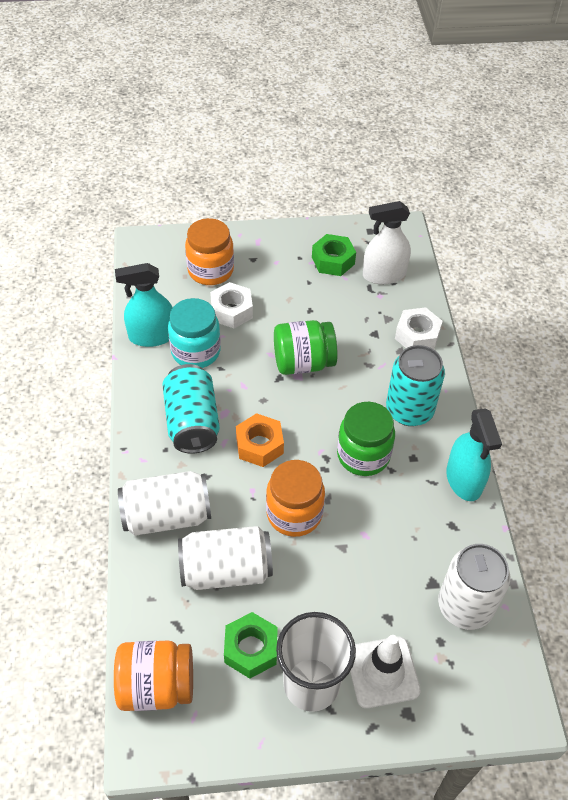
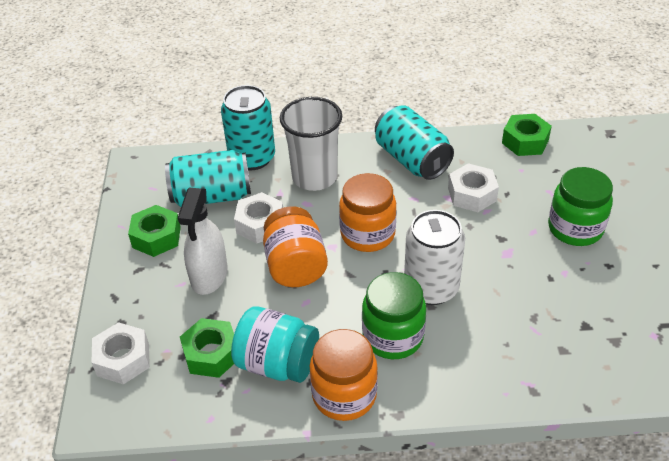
green nut: 2 -> 3
orange nut: 1 -> 0
turquoise can: 2 -> 3
turquoise spray bottle: 2 -> 0
white can: 3 -> 1
white nut: 2 -> 3
white traffic cone: 1 -> 0

